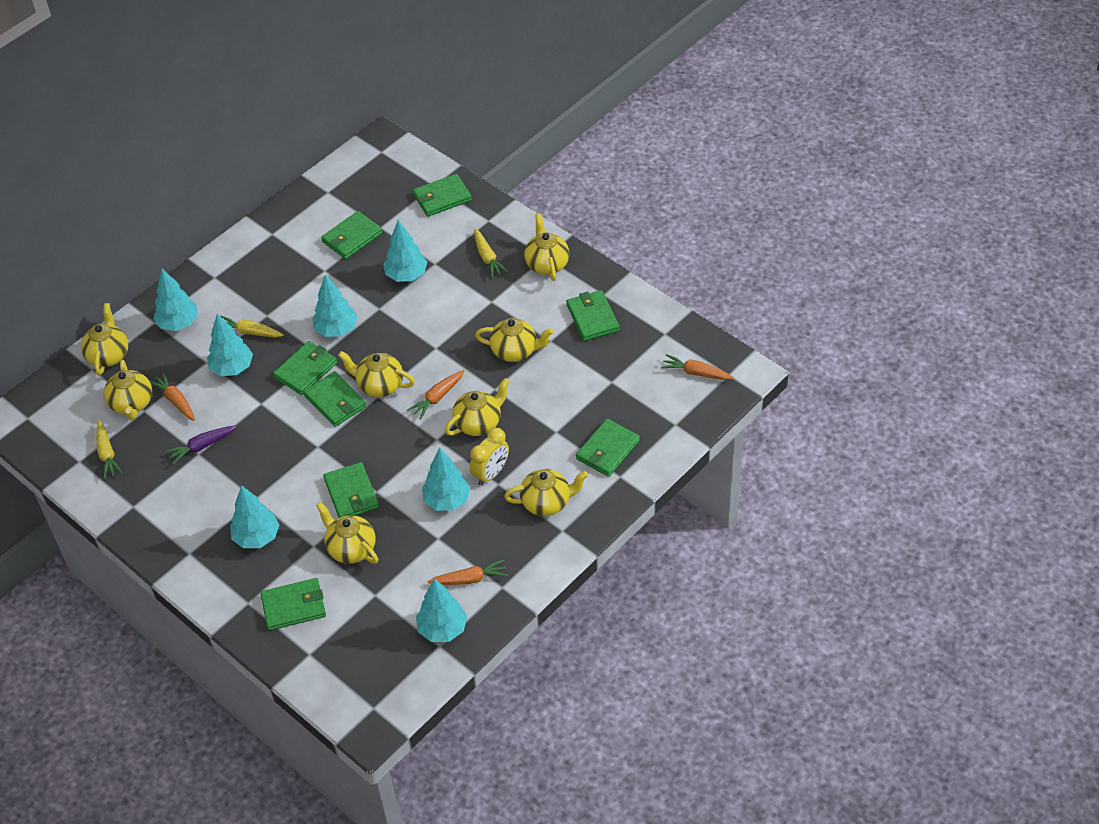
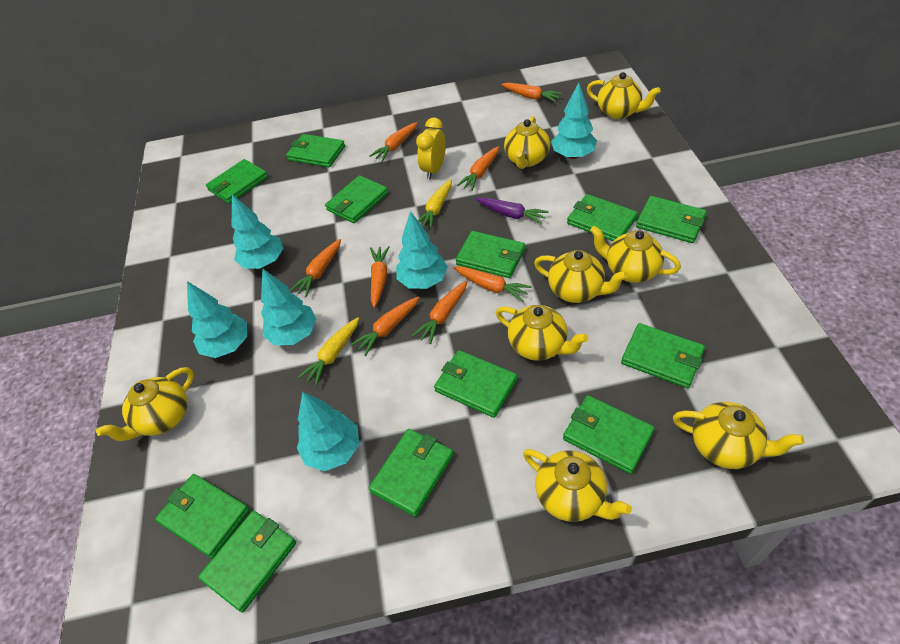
green wallet: 8 -> 12
orange carrot: 4 -> 8
turquoise tree: 7 -> 6
yellow carrot: 3 -> 2

